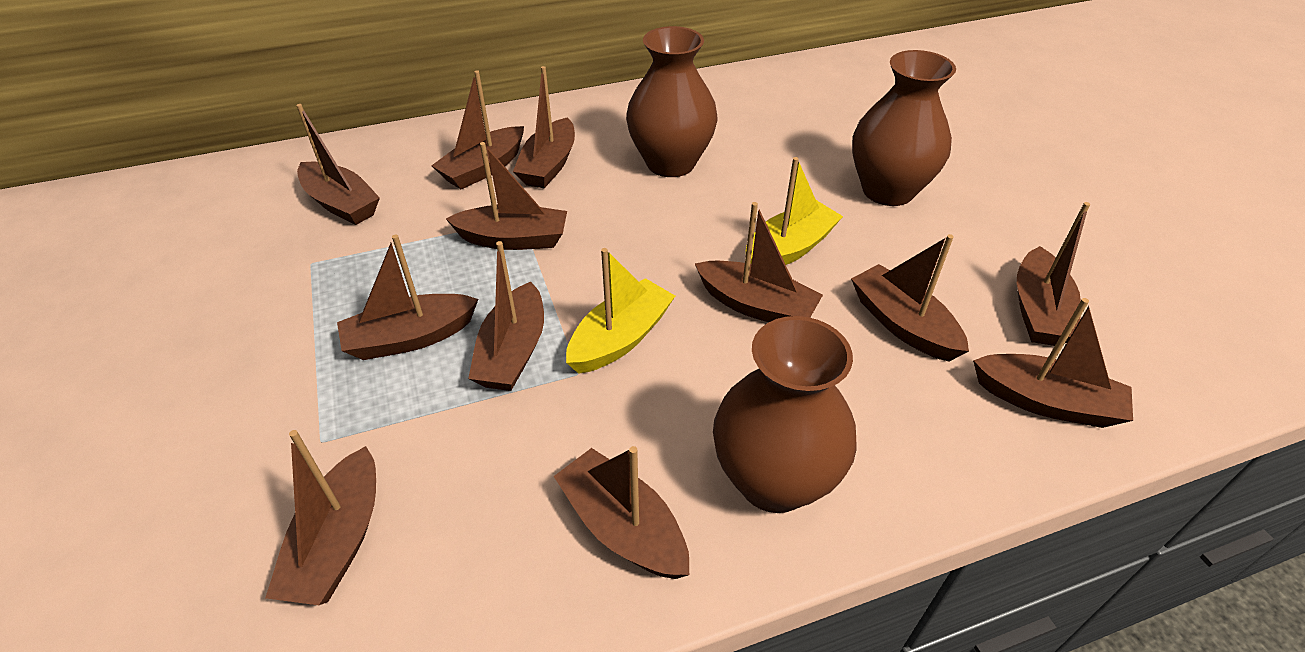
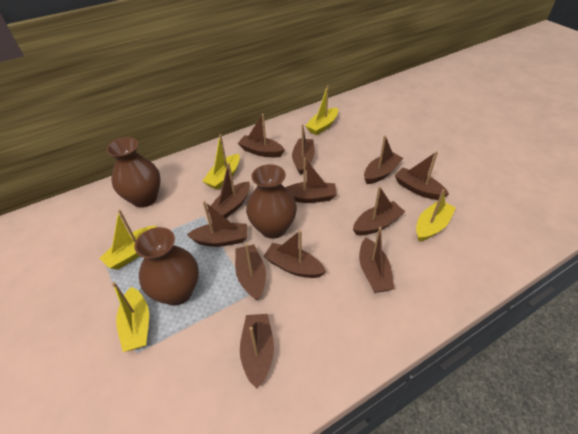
yellow boat: 2 -> 5

